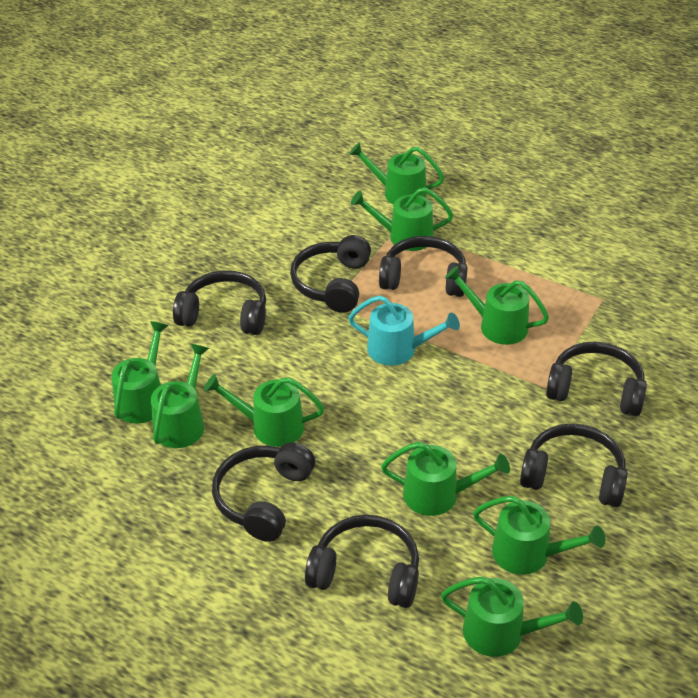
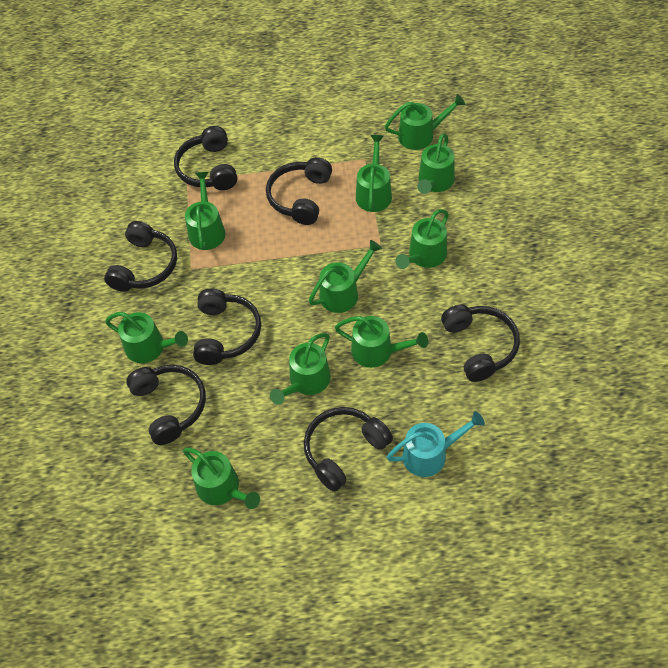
green watering can: 9 -> 10

